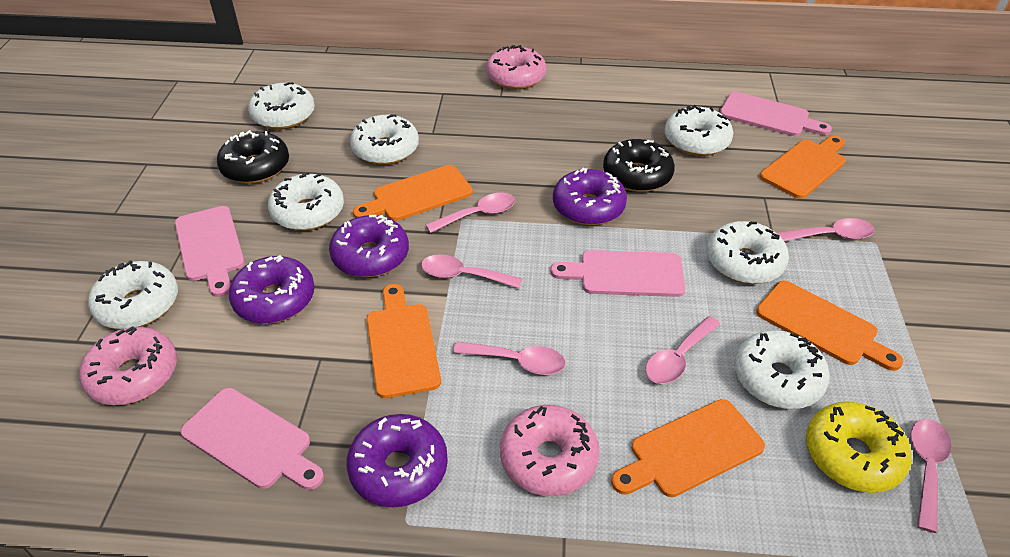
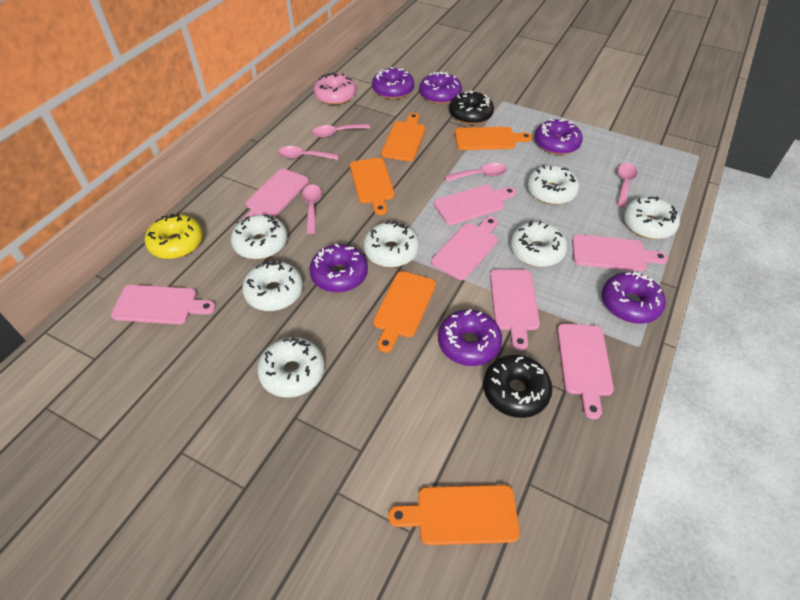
pink cutting board: 4 -> 7
pink donut: 3 -> 1
pink spoon: 6 -> 5
purple donut: 4 -> 6

